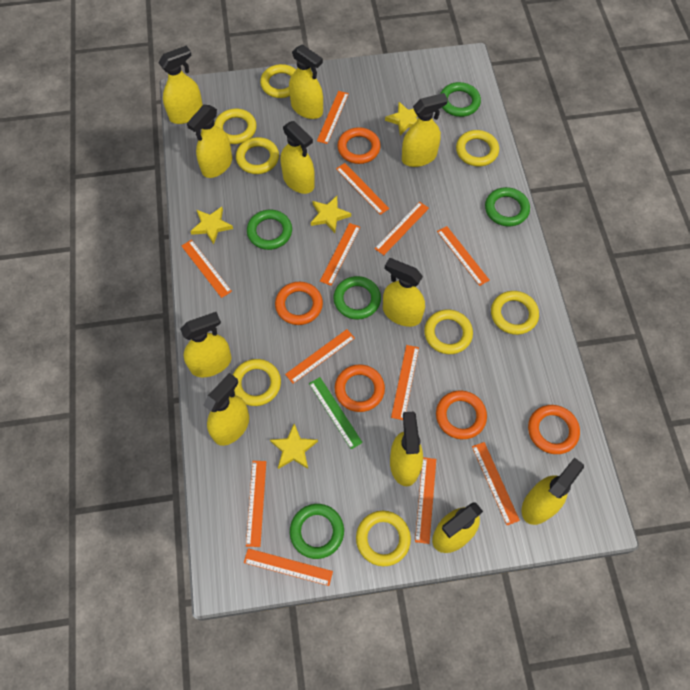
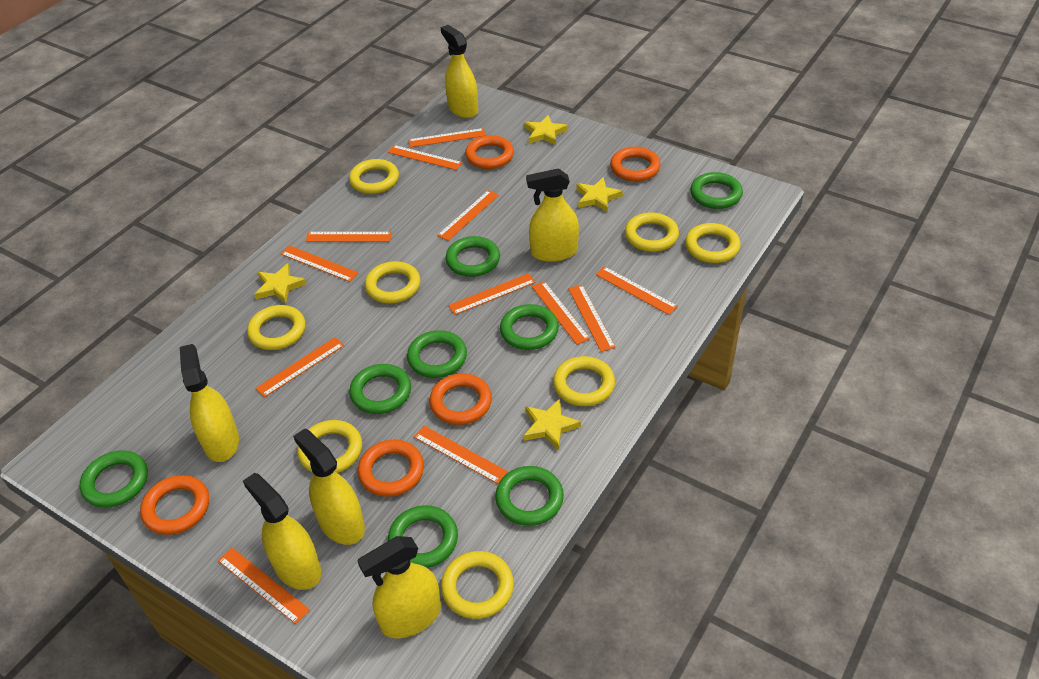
green ring: 5 -> 8
green ruler: 1 -> 0
yellow spray bottle: 11 -> 6

